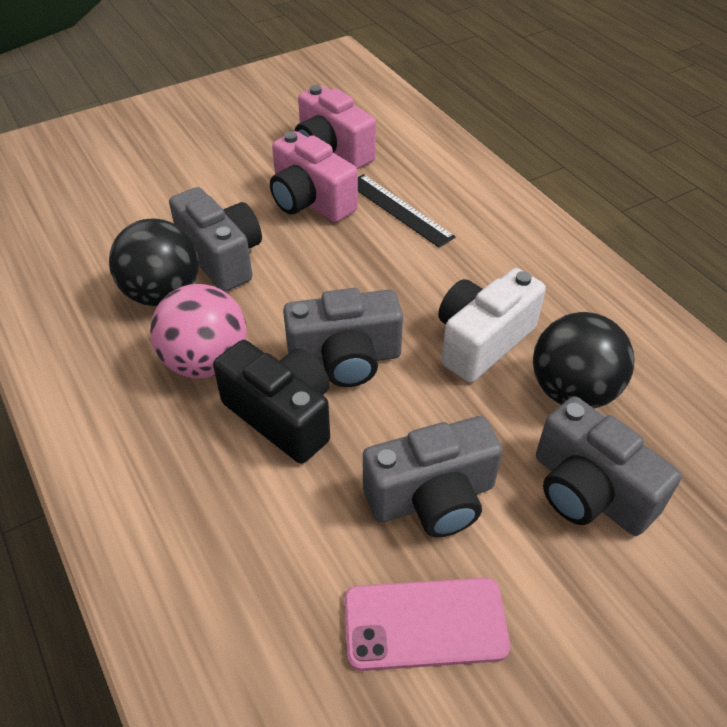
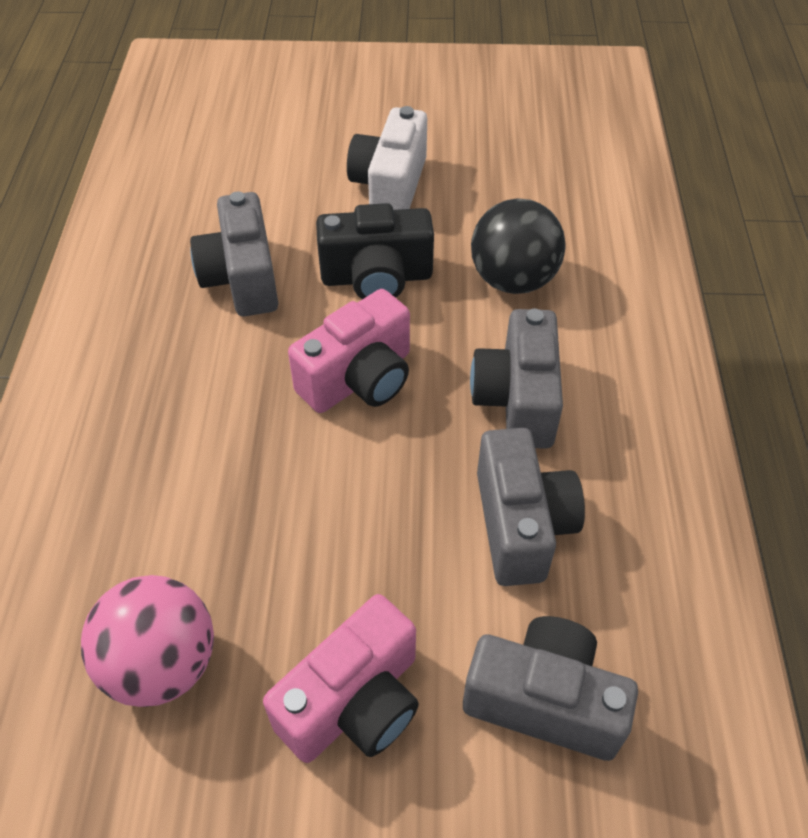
black ball: 2 -> 1
black ruler: 1 -> 0
pink phone: 1 -> 0

